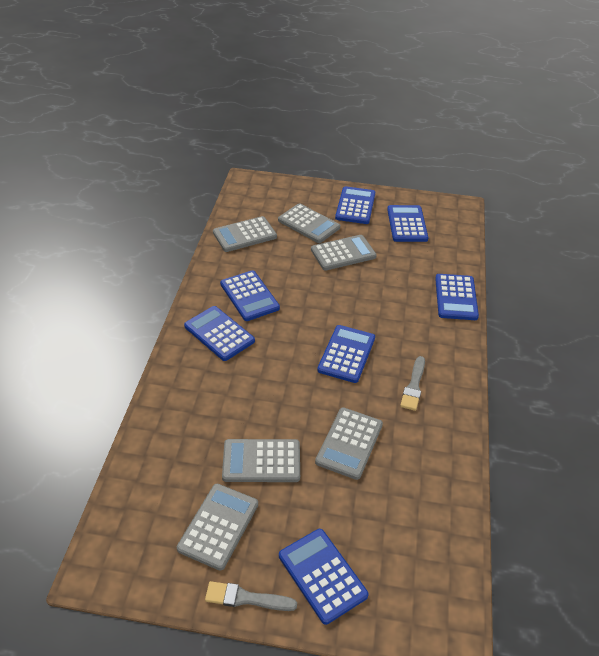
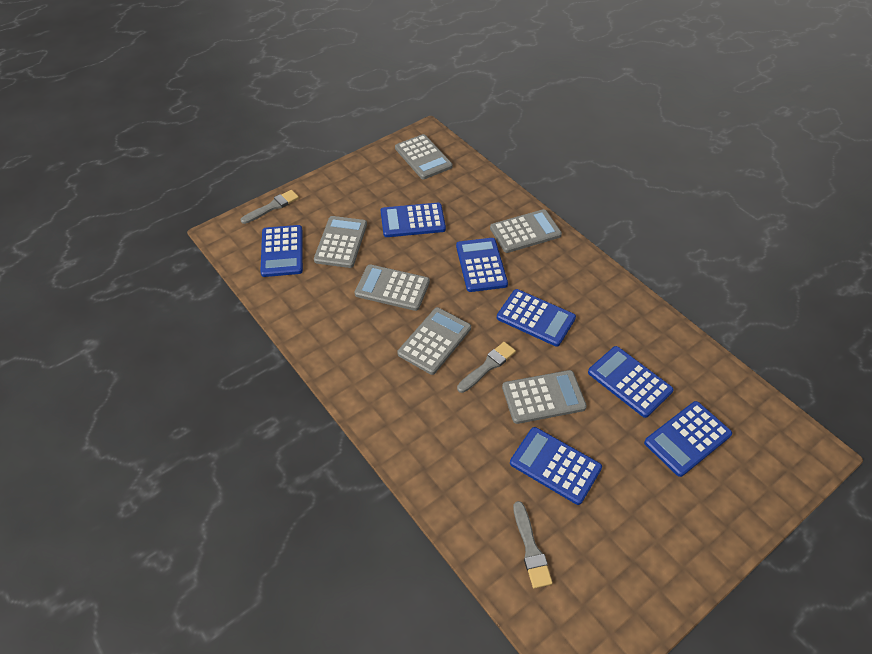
grey brush: 2 -> 3

